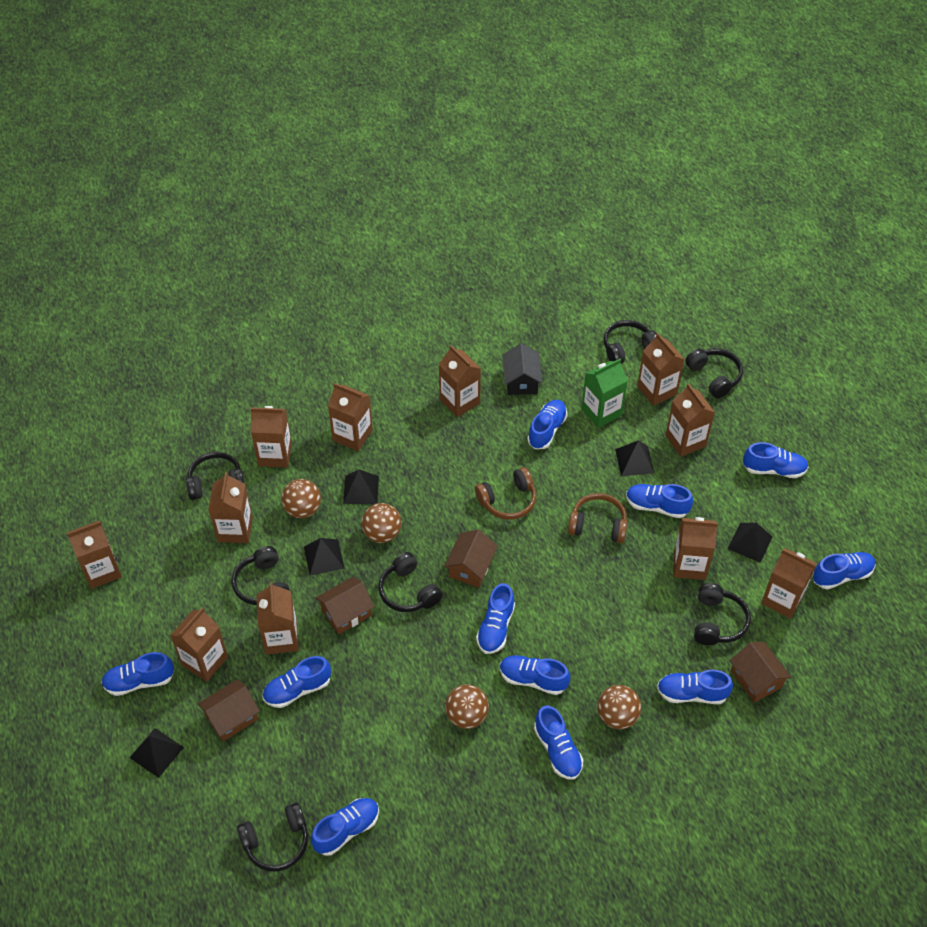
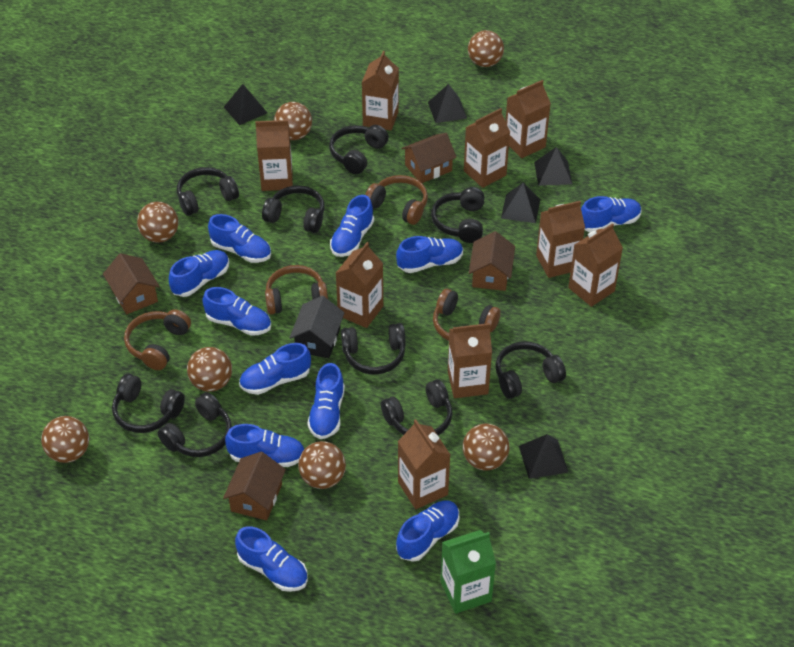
black headphones: 7 -> 9
brown ball: 4 -> 7
brown carton: 11 -> 9
brown headphones: 2 -> 4

